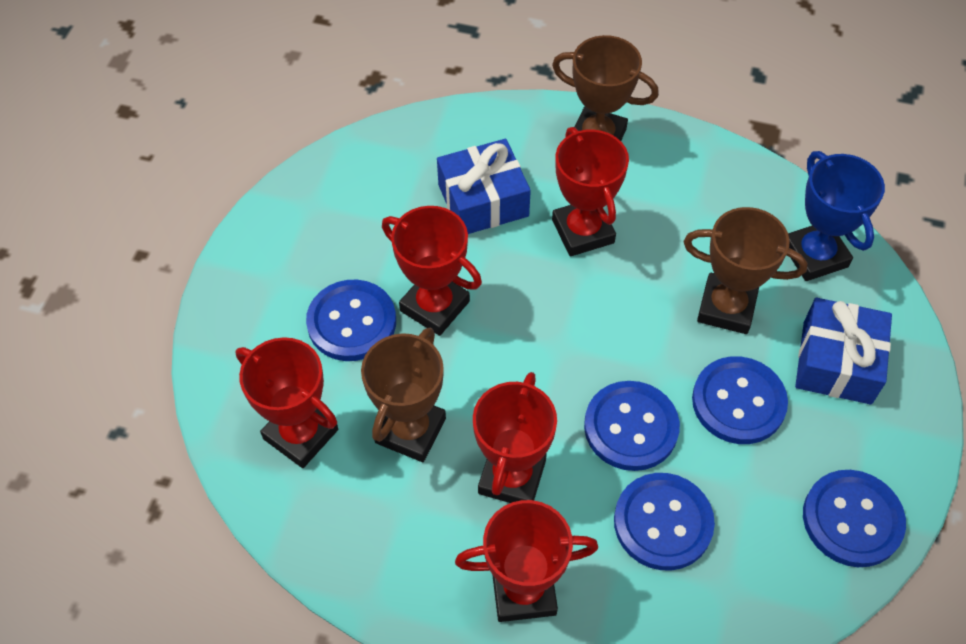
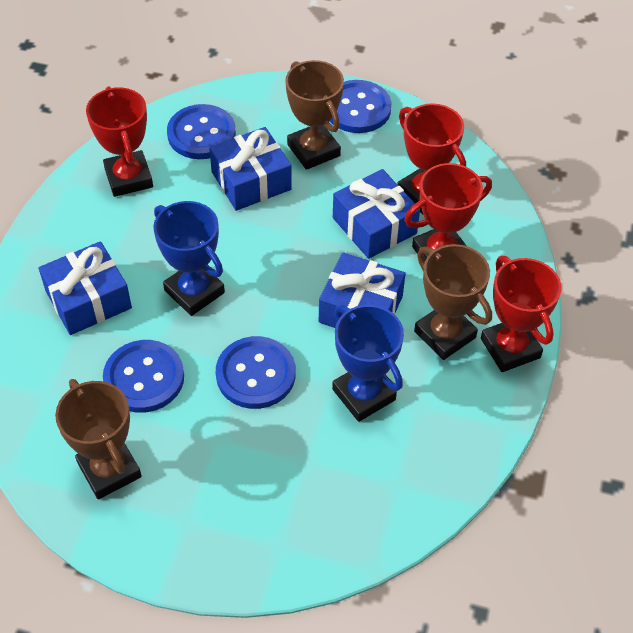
blue button: 5 -> 4
blue gift: 2 -> 4
blue trophy: 1 -> 2
red trophy: 5 -> 4

